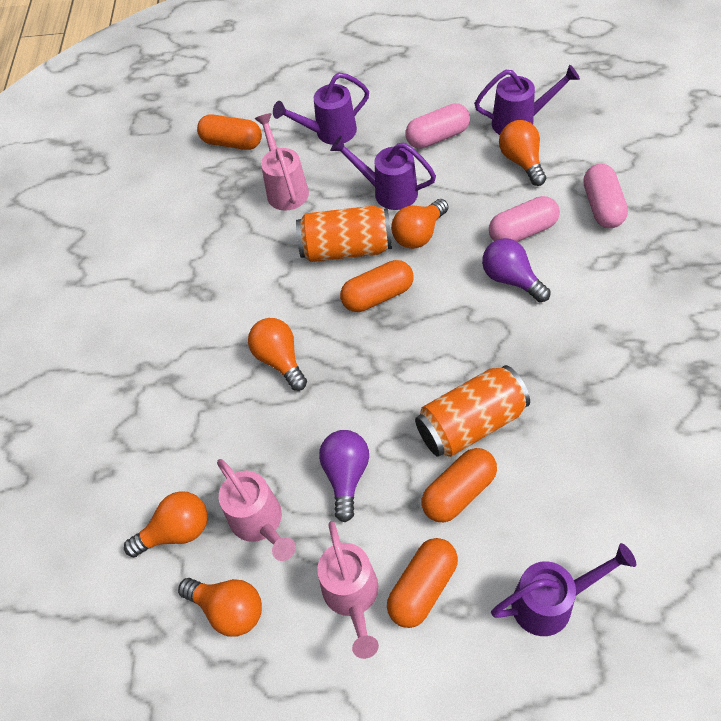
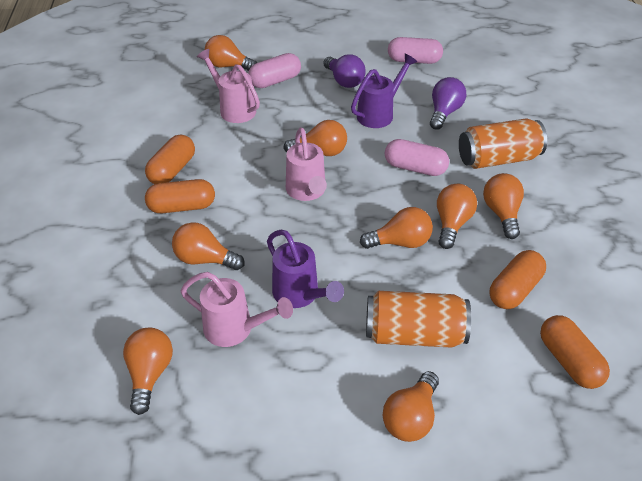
orange light bulb: 5 -> 8
purple watering can: 4 -> 2

